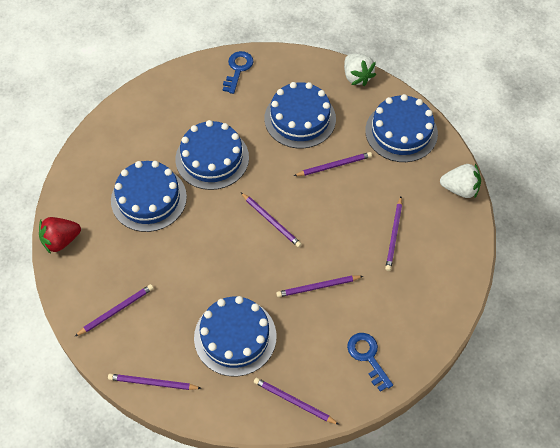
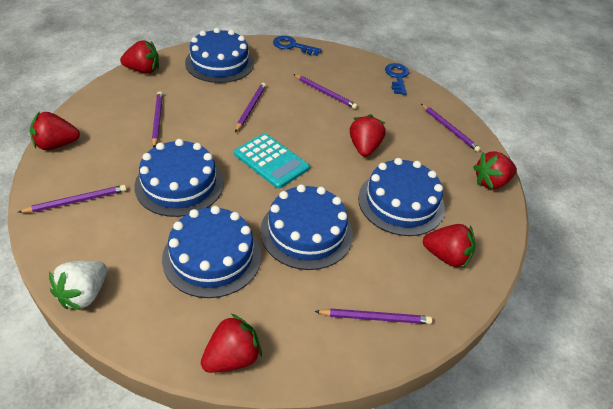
purple pencil: 7 -> 6
red strawberry: 1 -> 6
turquoise calculator: 0 -> 1
white strawberry: 2 -> 1

